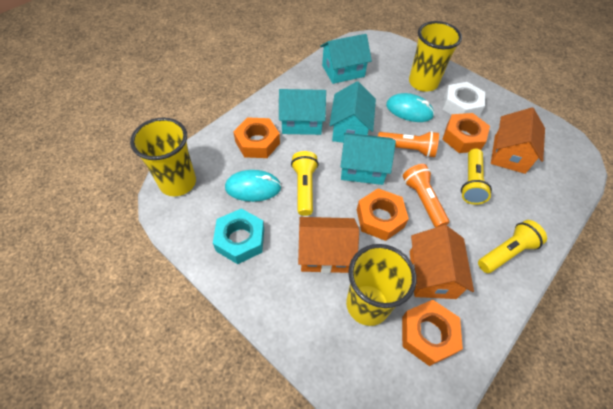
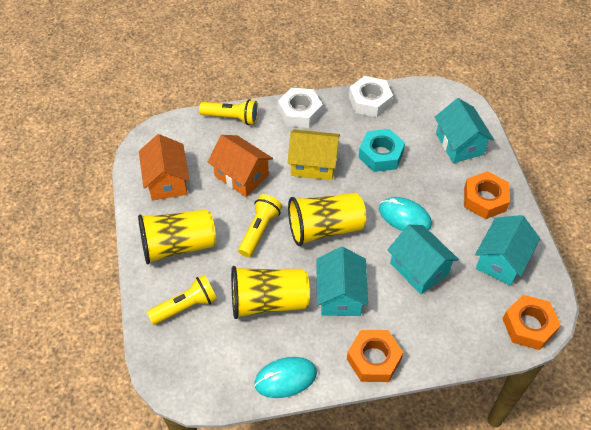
orange flashlight: 2 -> 0
orange house: 3 -> 2
orange nut: 4 -> 3
white nut: 1 -> 2
yellow house: 0 -> 1

